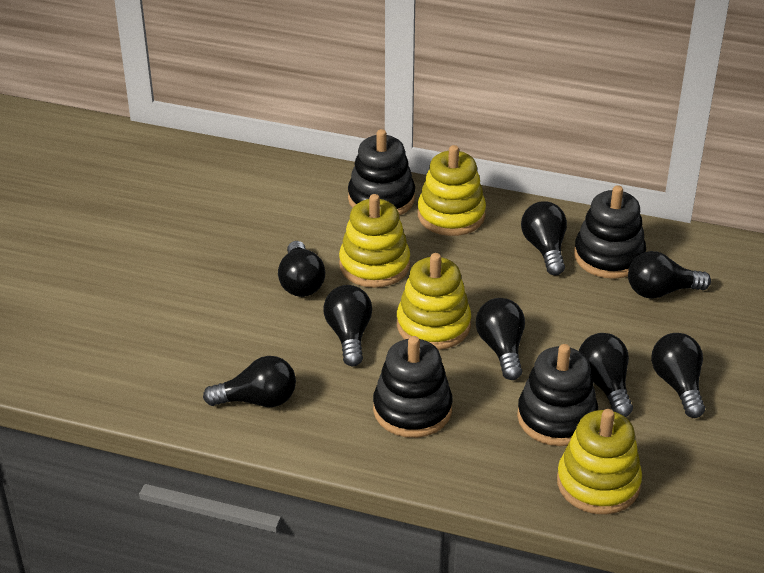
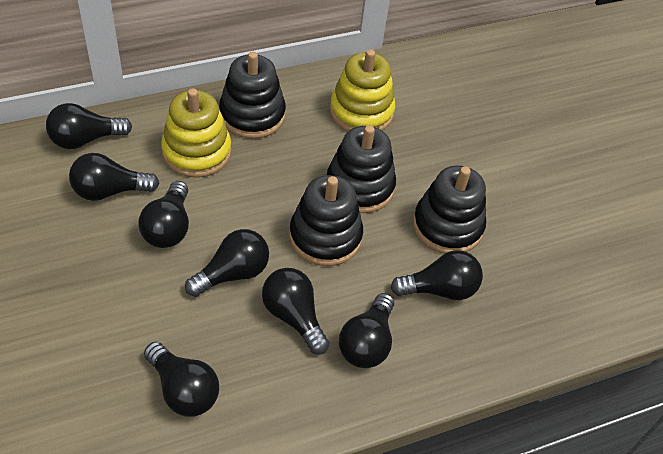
yellow stacking toy: 4 -> 2

